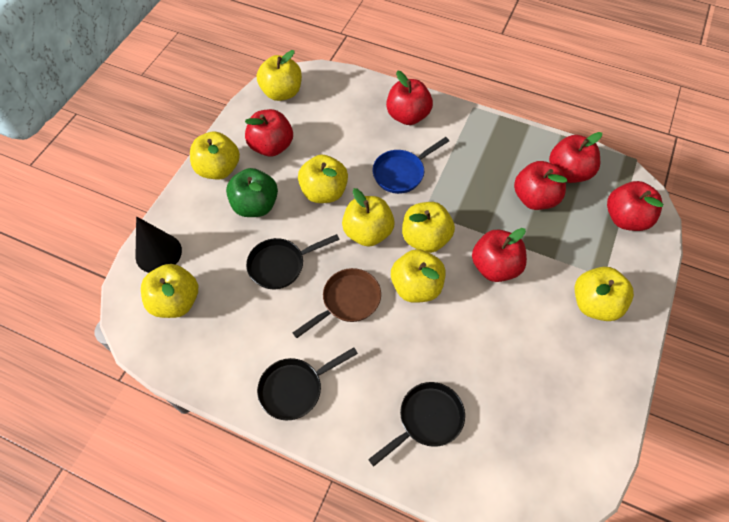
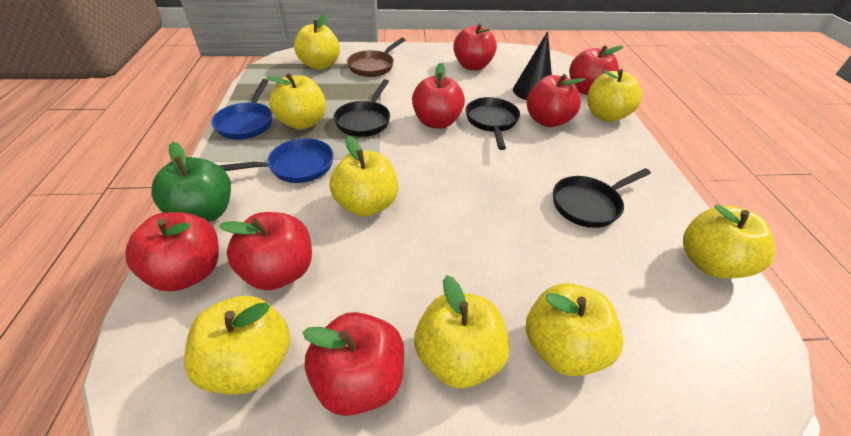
blue pan: 1 -> 2
red apple: 6 -> 7

